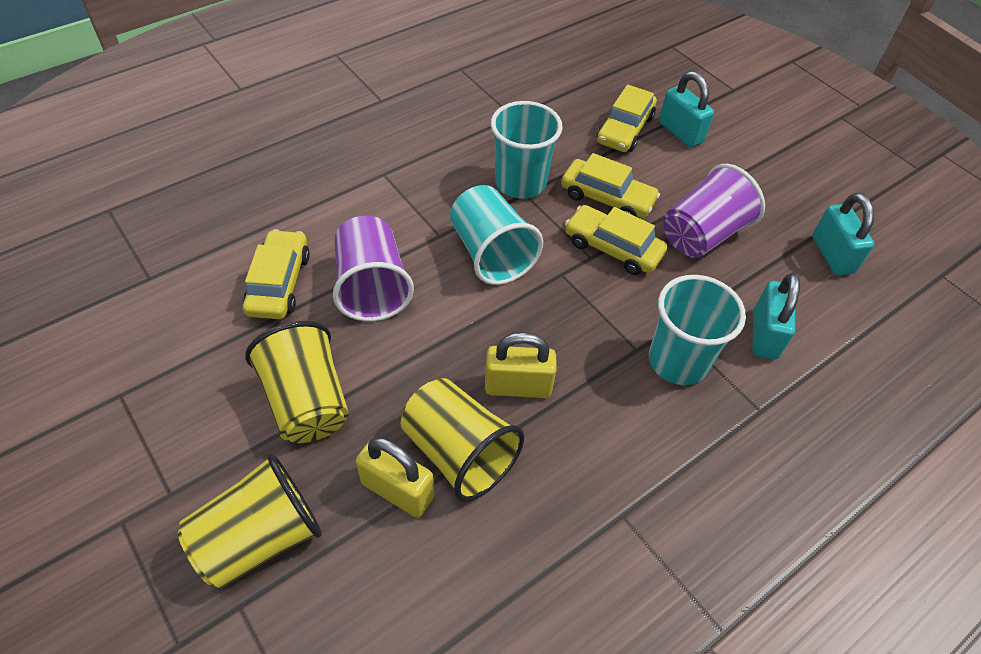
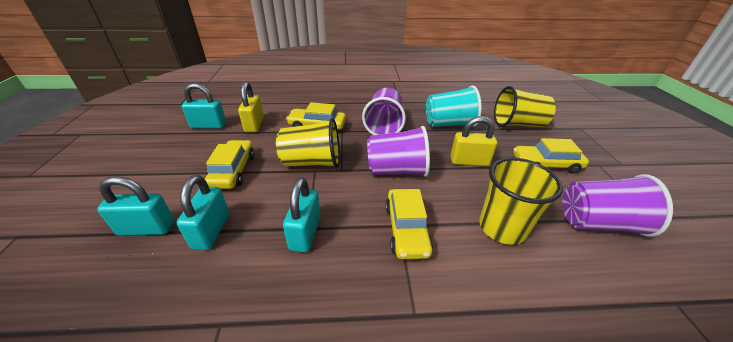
purple cup: 2 -> 3
turquoise cup: 3 -> 1
turquoise padlock: 3 -> 4

